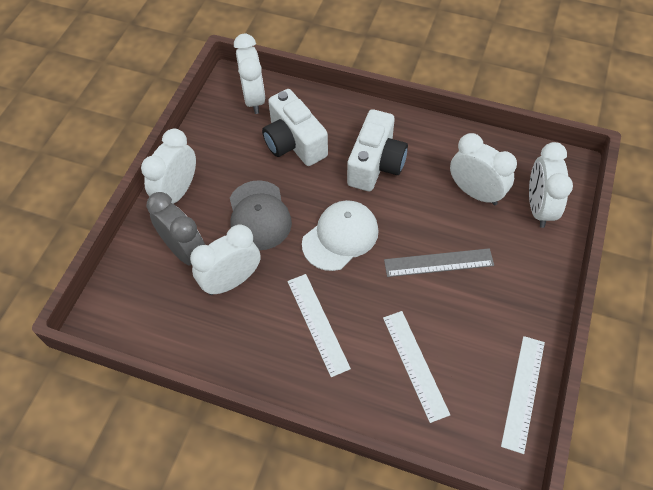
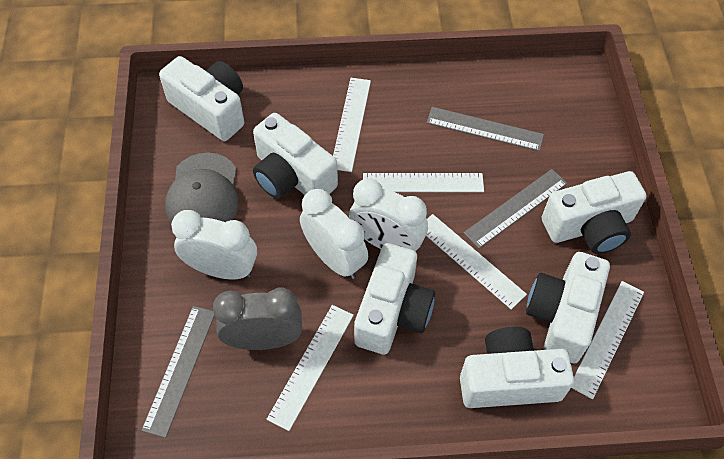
grey ruler: 1 -> 3
white camera: 2 -> 6
white cap: 1 -> 0
white clock: 5 -> 3
white ruler: 3 -> 5

